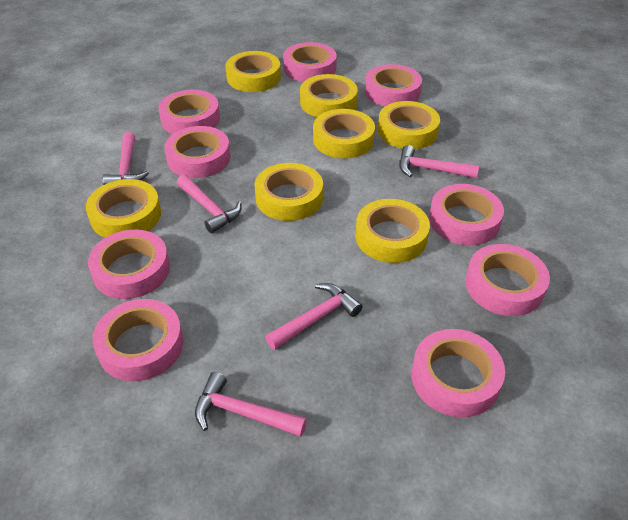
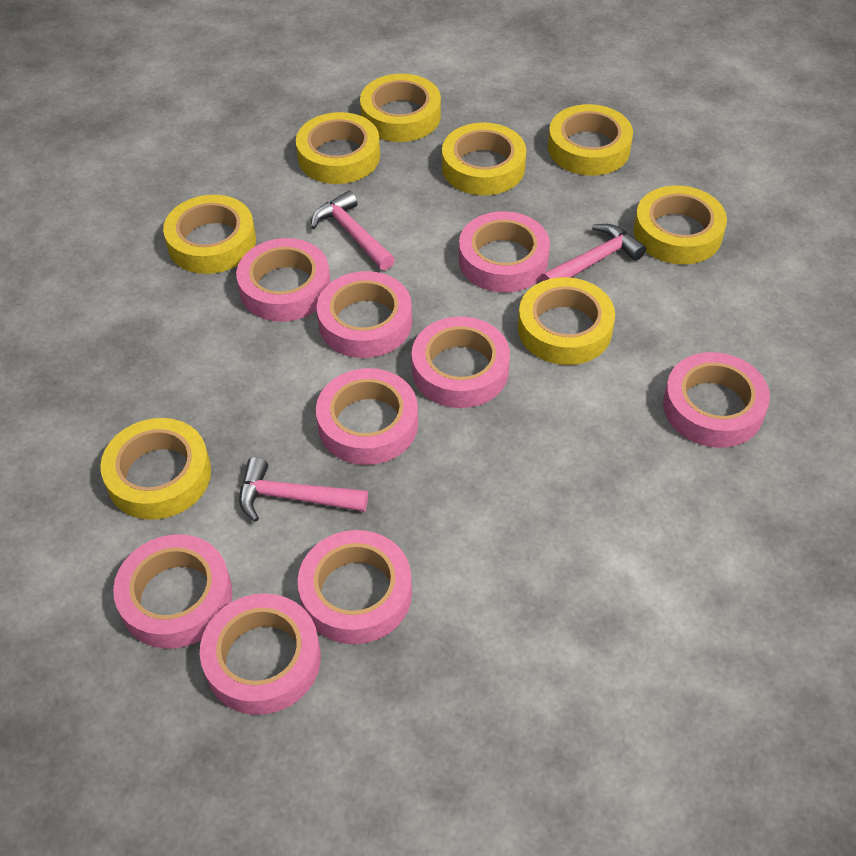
pink hammer: 5 -> 3
yellow tape: 7 -> 8

